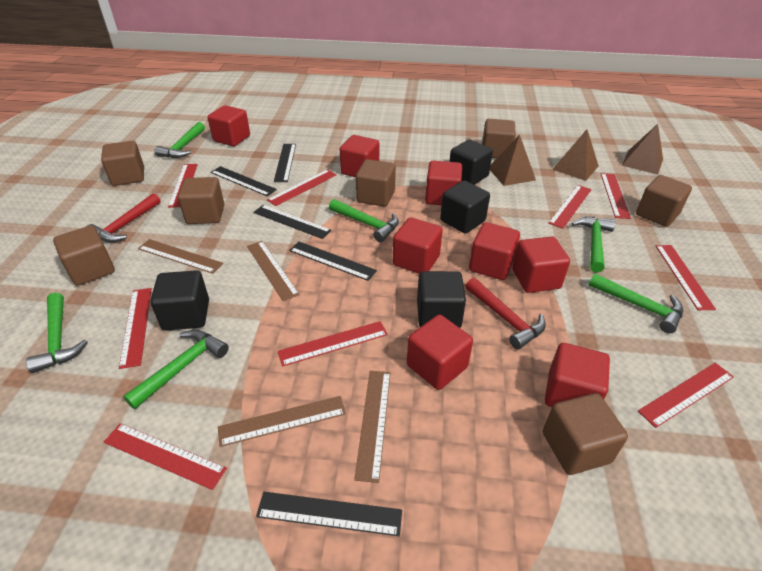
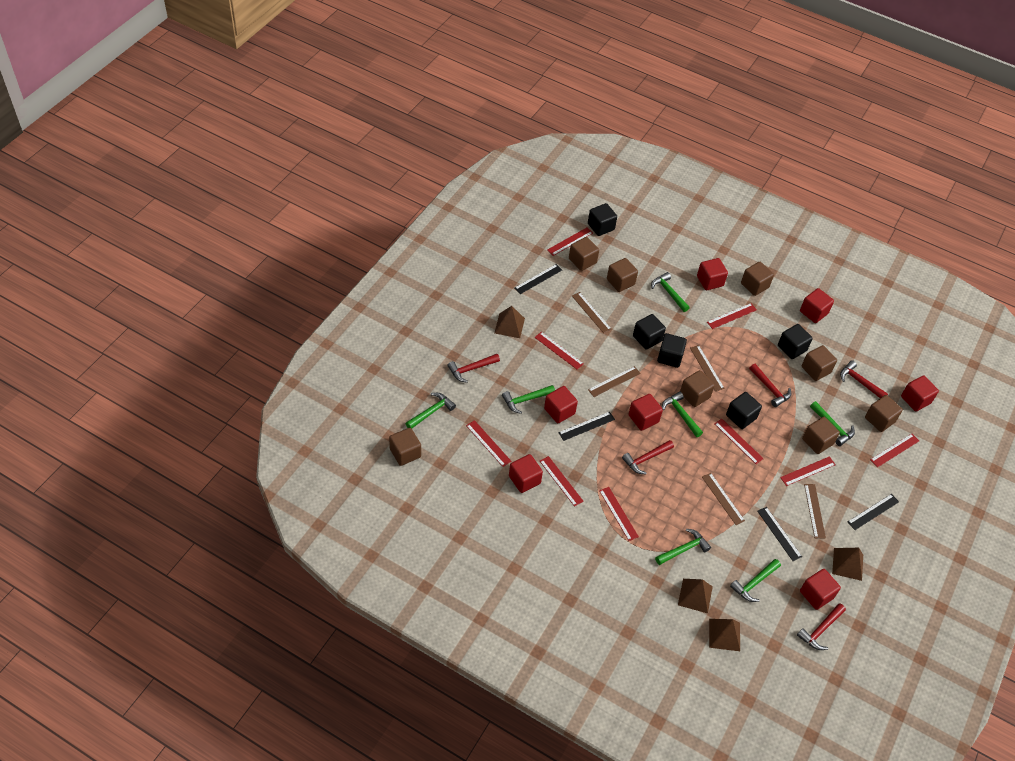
black cube: 4 -> 5
black ruler: 5 -> 4
brown cube: 7 -> 8
brown pyramid: 3 -> 4
brown ruler: 4 -> 5
green hammer: 6 -> 7
red cube: 8 -> 7
red hammer: 2 -> 5

